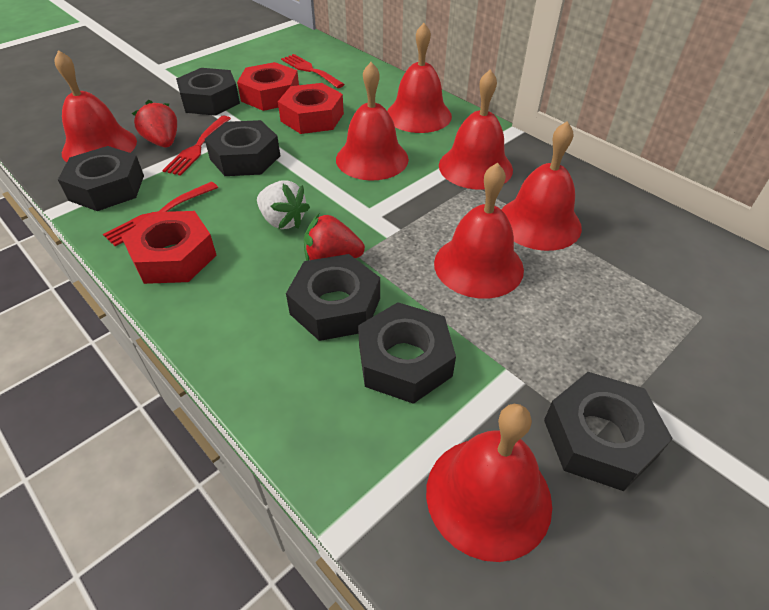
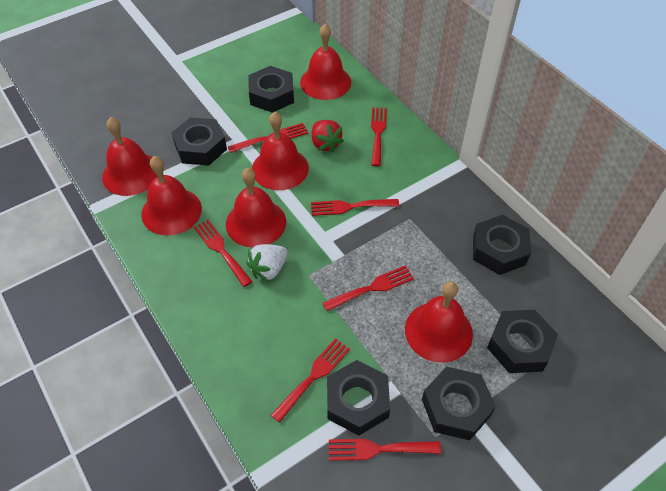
red bell: 7 -> 6
red fork: 3 -> 7
red nut: 3 -> 0
red strawberry: 2 -> 1

